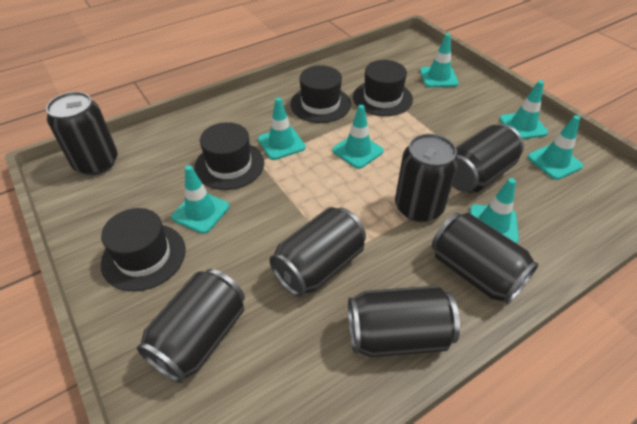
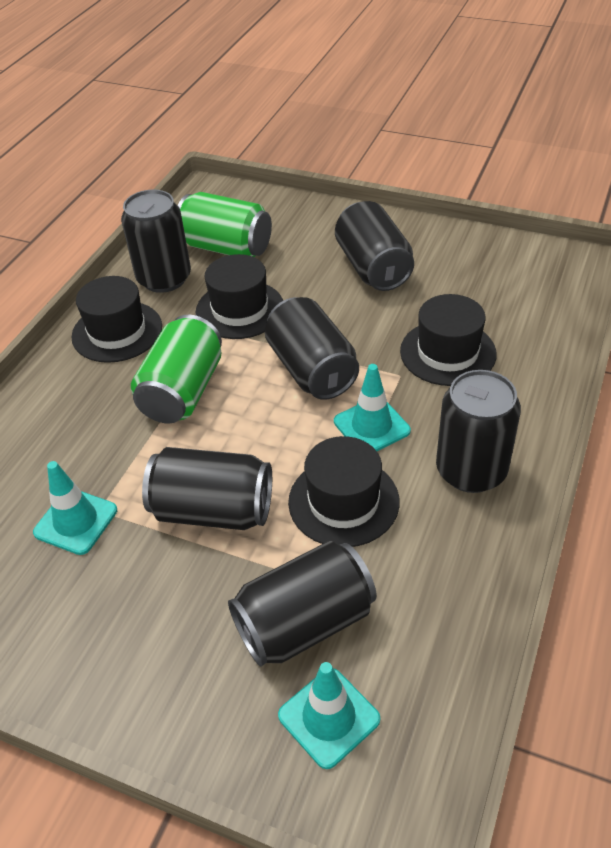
black can: 7 -> 6
green can: 0 -> 2
turquoise traffic cone: 7 -> 3

